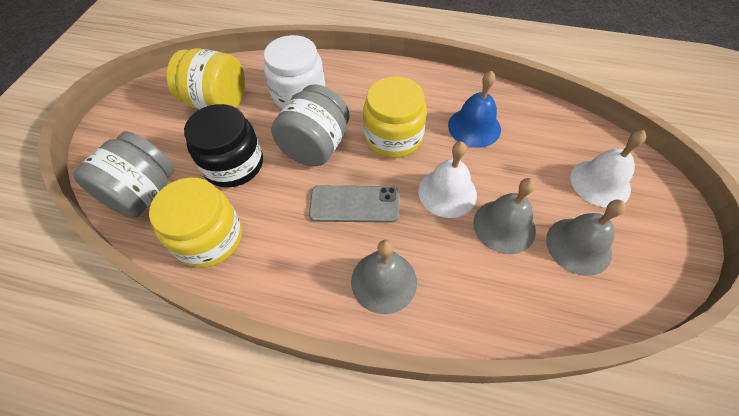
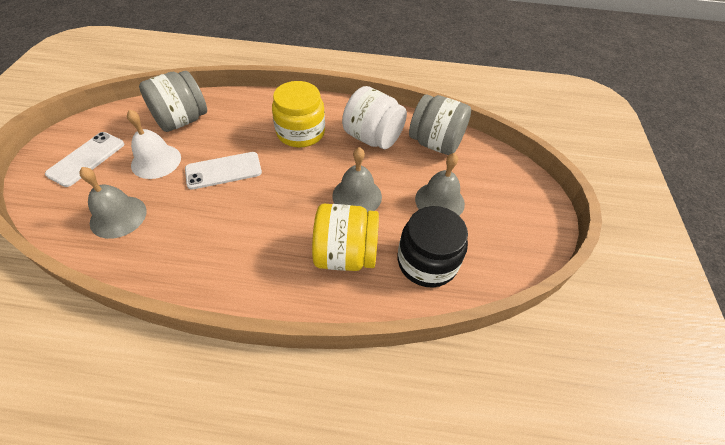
blue bell: 1 -> 0
grey phone: 1 -> 0
white bell: 2 -> 1
white phone: 0 -> 2
yellow jar: 3 -> 2

